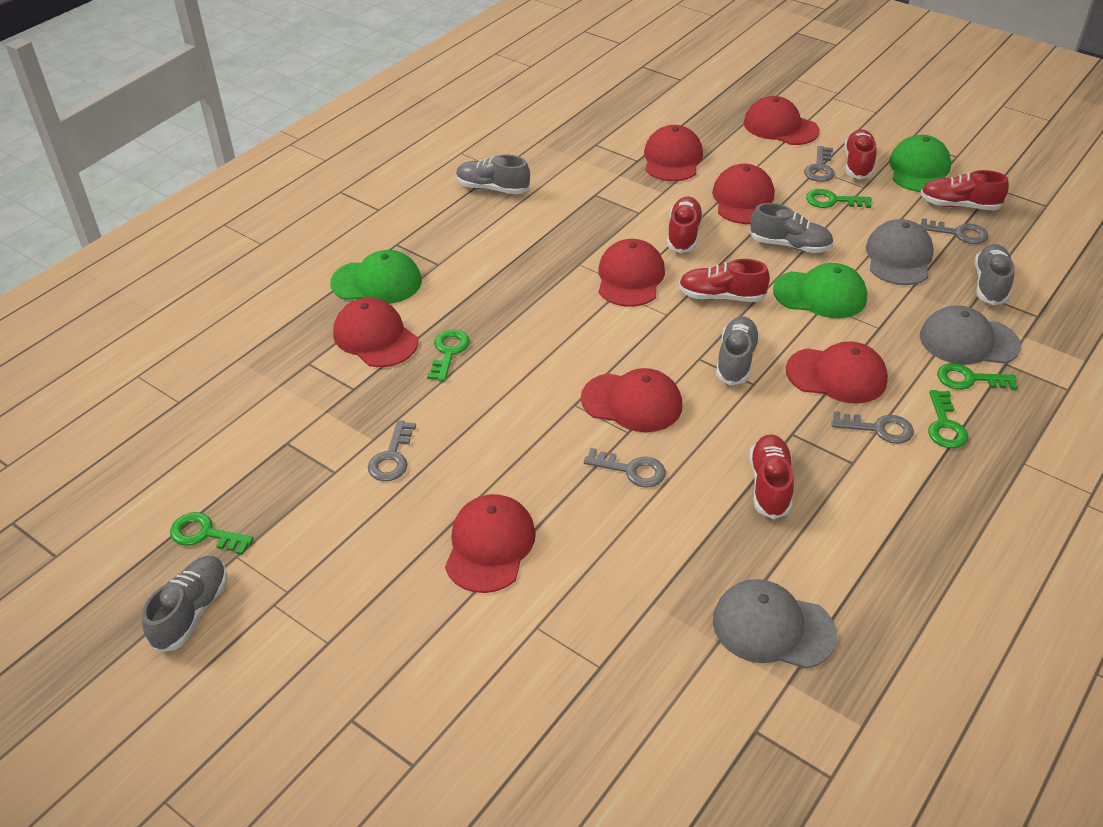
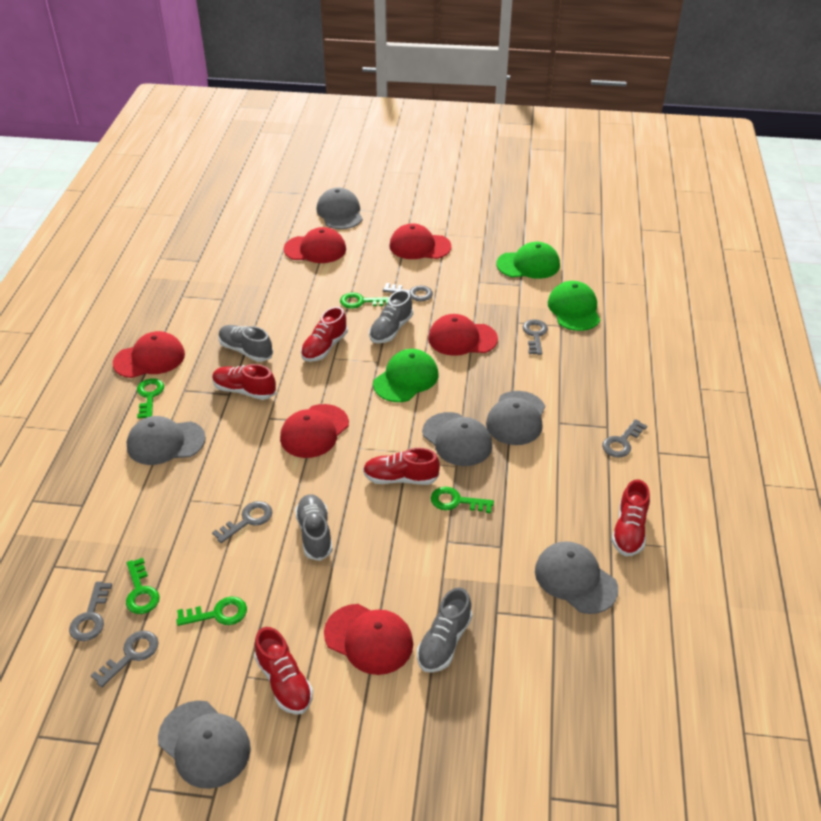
grey cap: 3 -> 6
grey key: 5 -> 6
grey shoe: 5 -> 4
red cap: 8 -> 6

